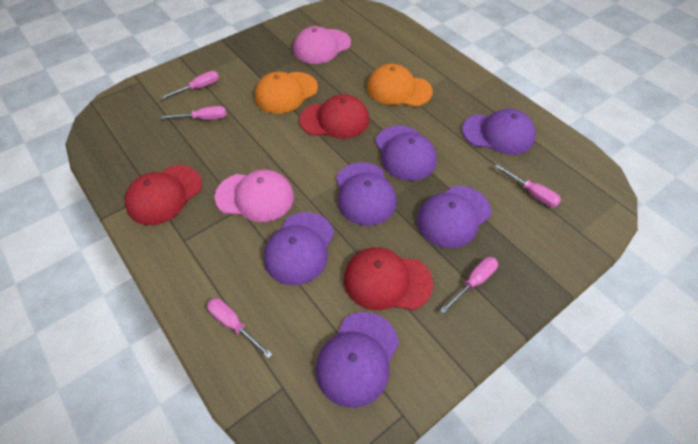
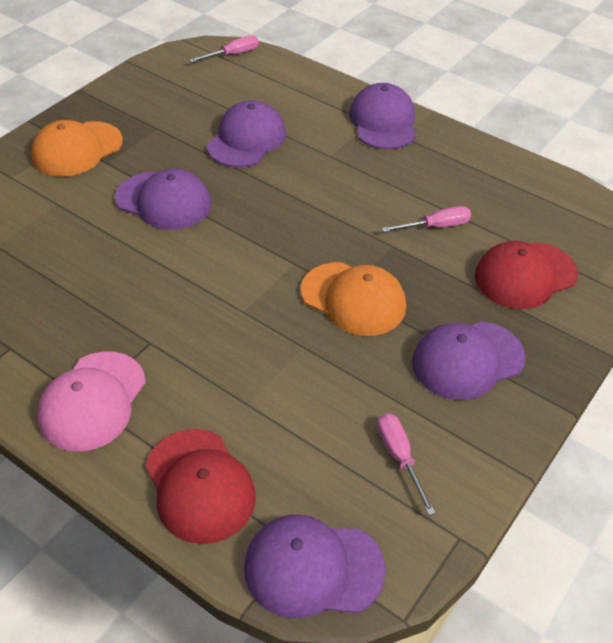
pink cap: 2 -> 1
pink screwdriver: 5 -> 3
purple cap: 6 -> 5
red cap: 3 -> 2

